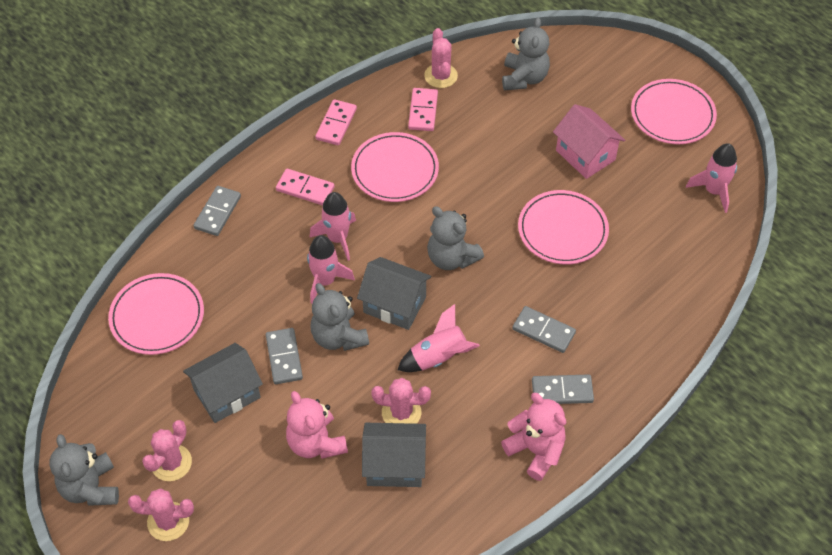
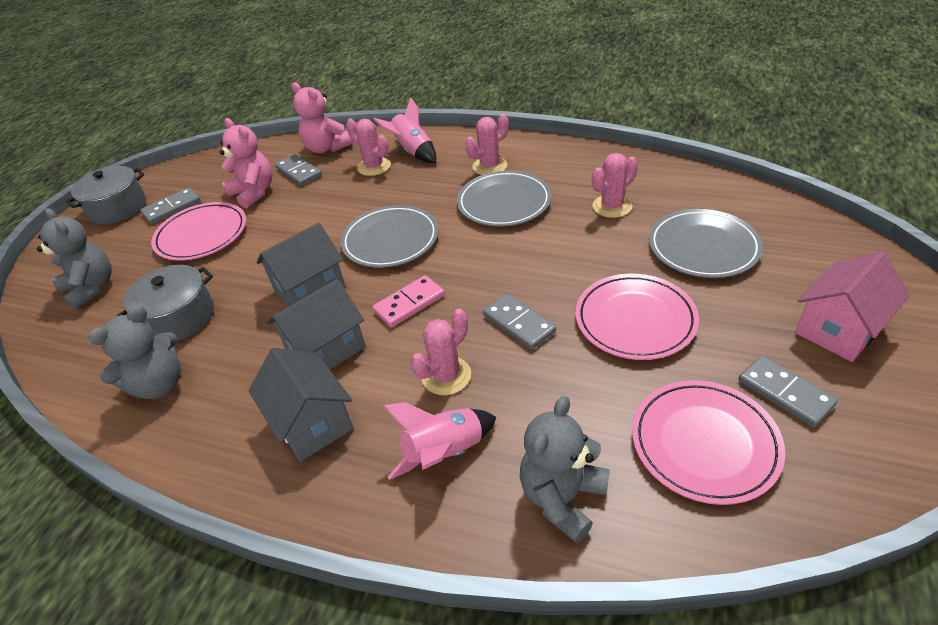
grey plate: 0 -> 3
grey pot: 0 -> 2
grey teddy bear: 4 -> 3
pink domino: 3 -> 1
pink plate: 4 -> 3
pink rocket: 4 -> 2

